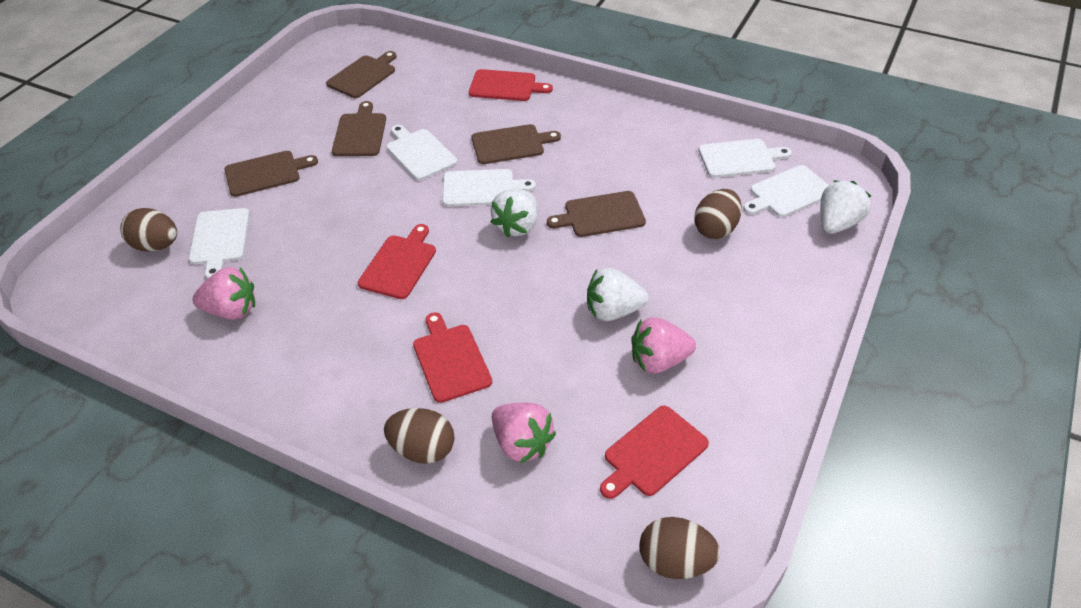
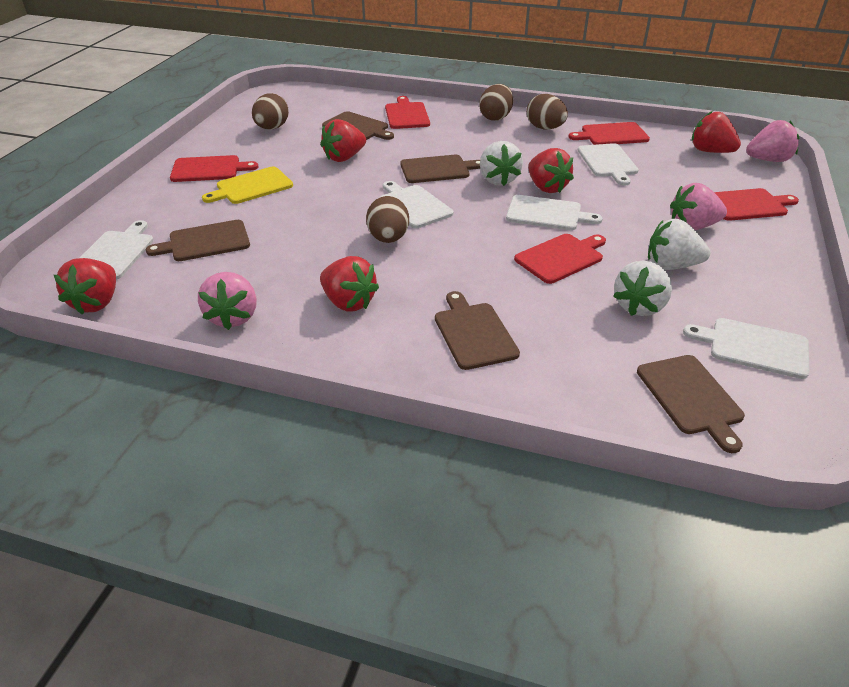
red cutting board: 4 -> 5
red strawberry: 0 -> 5
yellow cutting board: 0 -> 1

